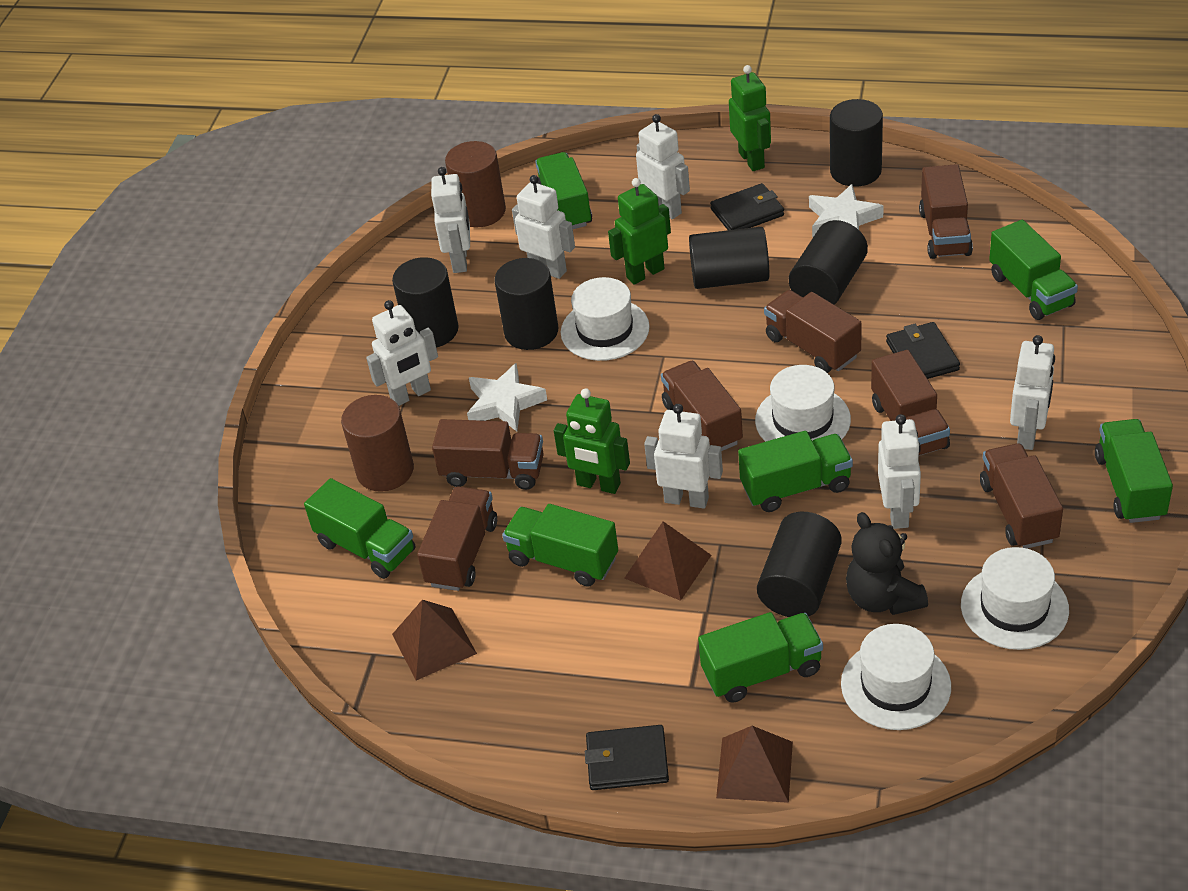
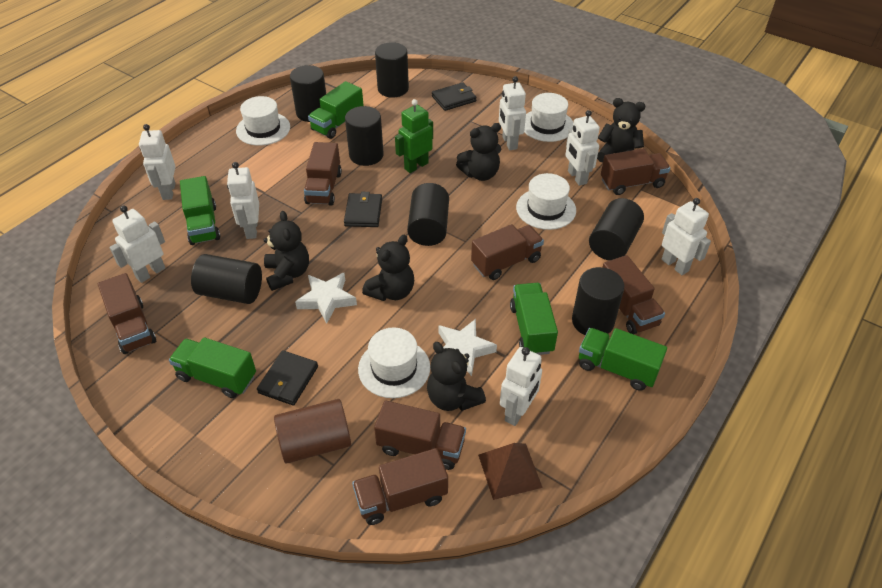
black cylinder: 6 -> 7
black teddy bear: 1 -> 5
brown cylinder: 2 -> 1
brown pyramid: 3 -> 1
green robot: 3 -> 1
green truck: 7 -> 5

